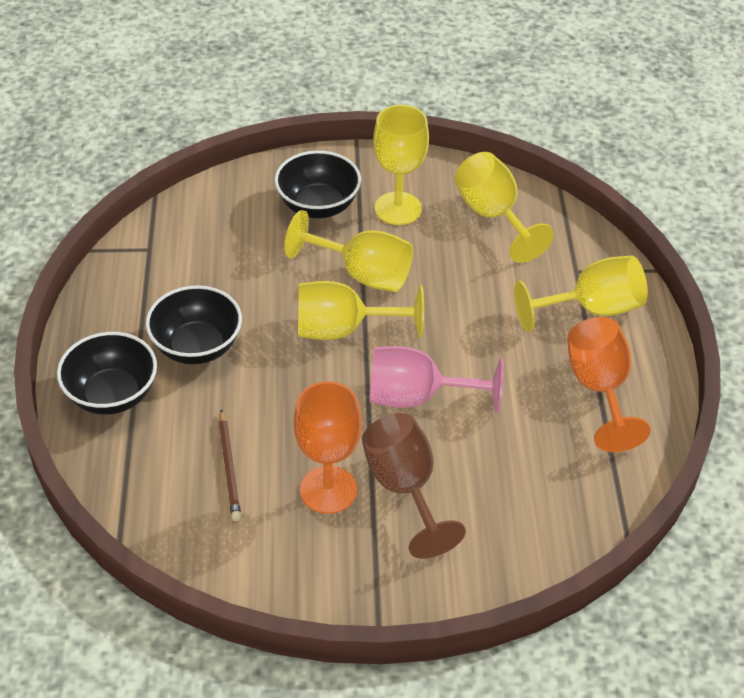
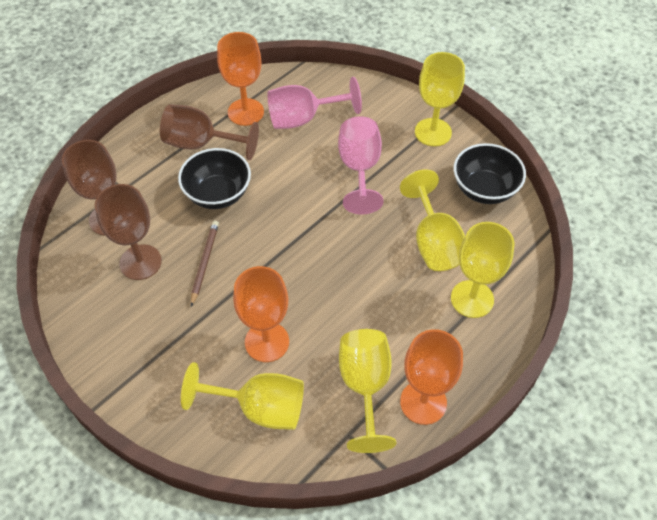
black bowl: 3 -> 2
brown goblet: 1 -> 3
orange goblet: 2 -> 3
pink goblet: 1 -> 2

